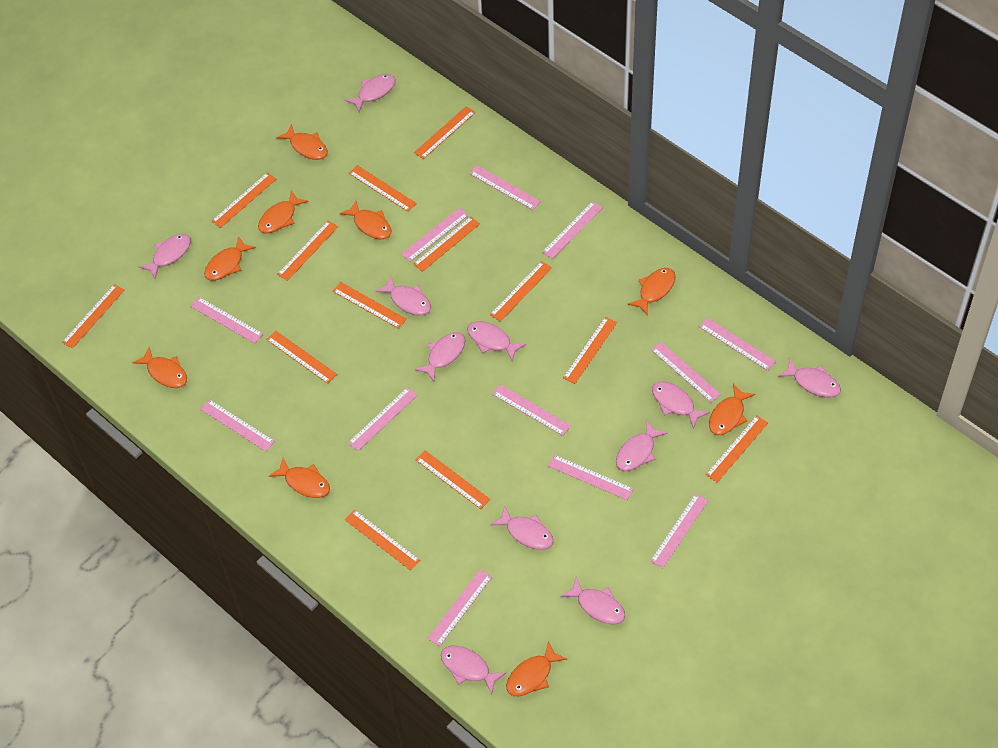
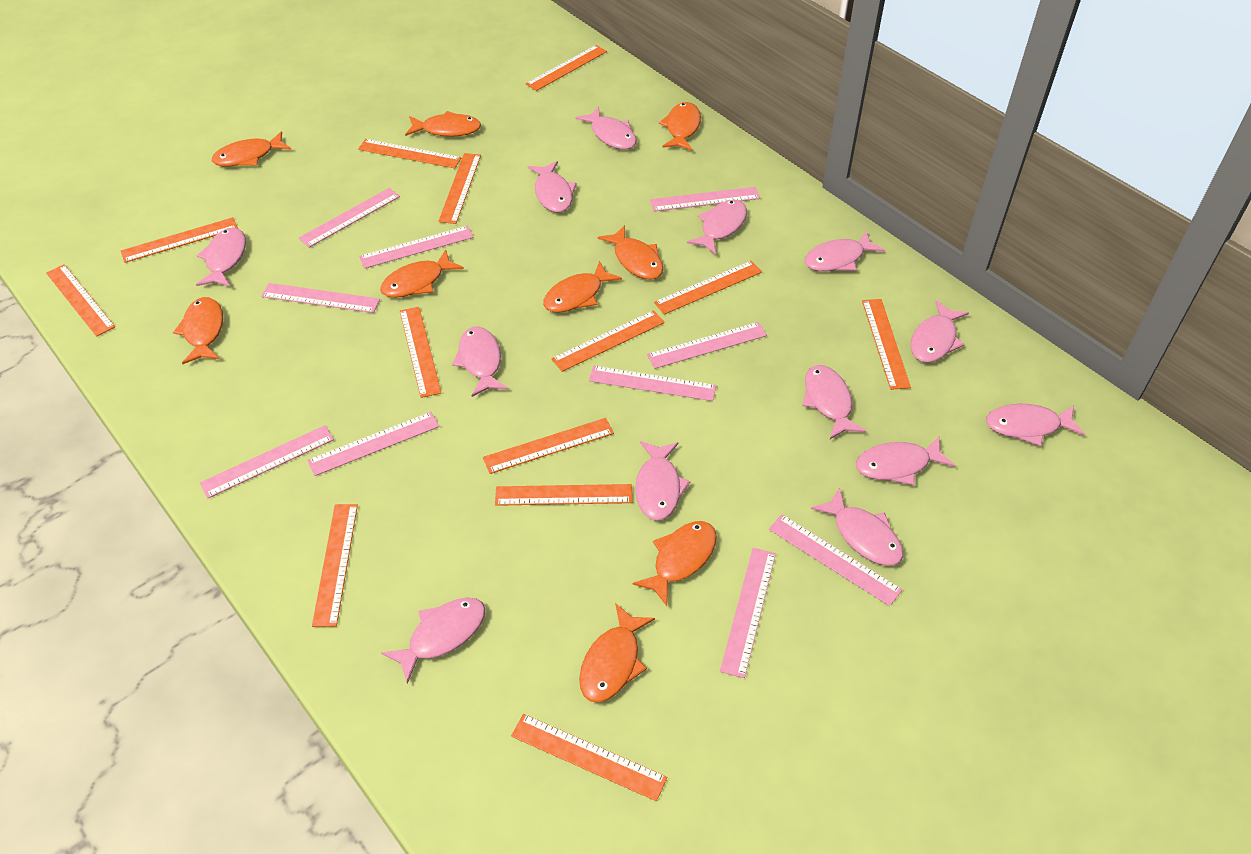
pink fish: 11 -> 13
pink ruler: 12 -> 10

